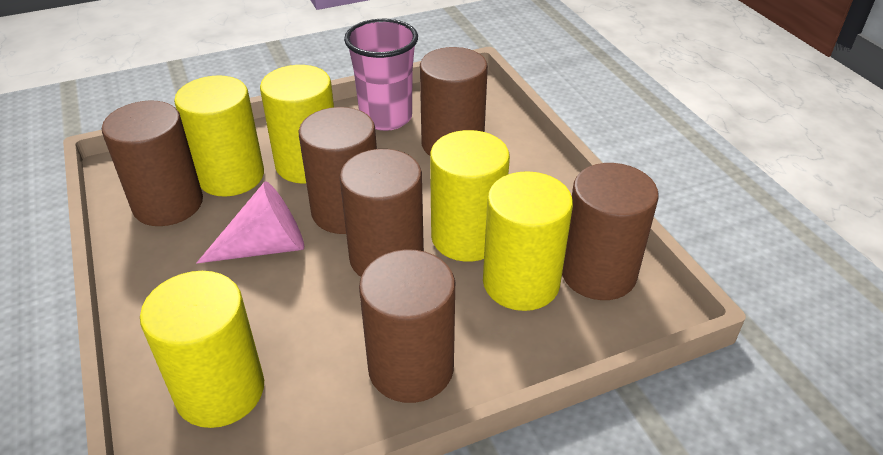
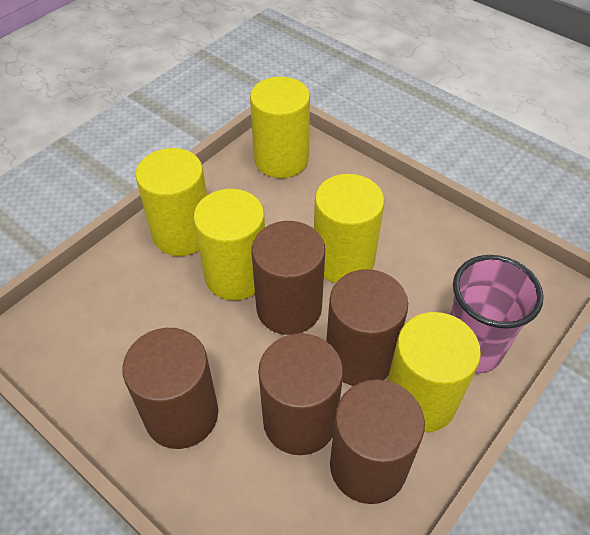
brown cylinder: 6 -> 5
pink cone: 1 -> 0

